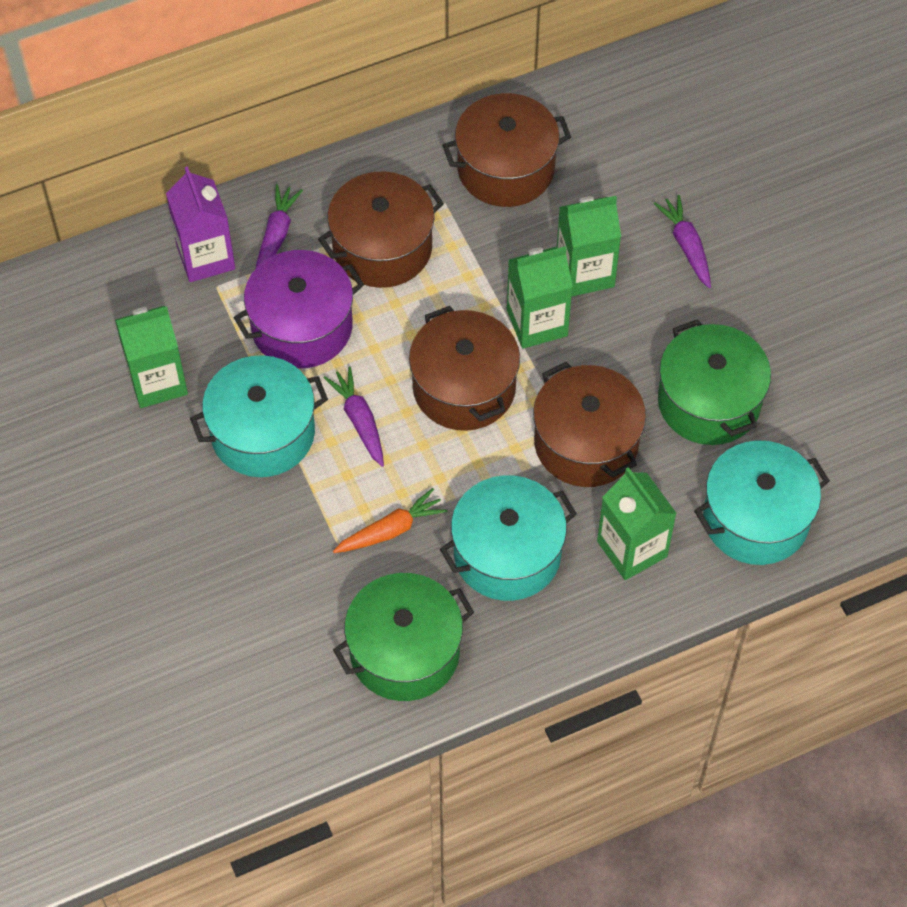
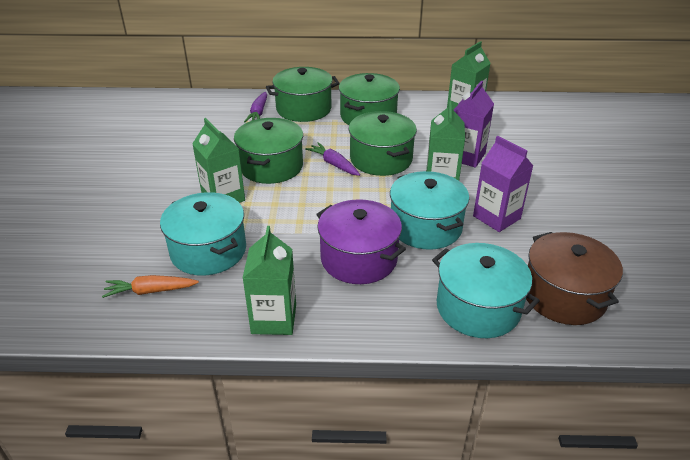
brown pot: 4 -> 1
green pot: 2 -> 4
purple carrot: 3 -> 2
purple carton: 1 -> 2

